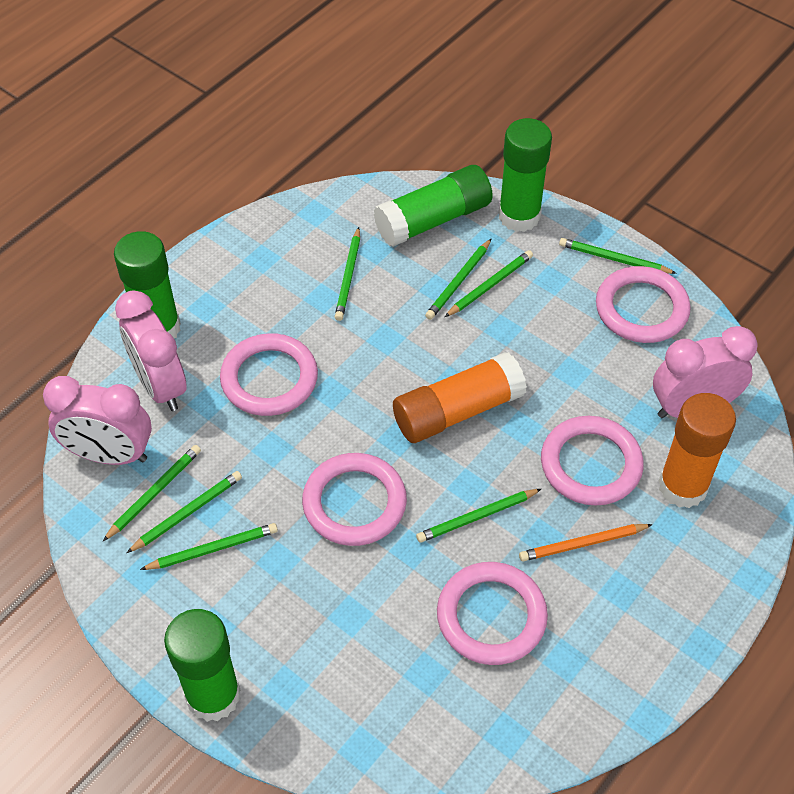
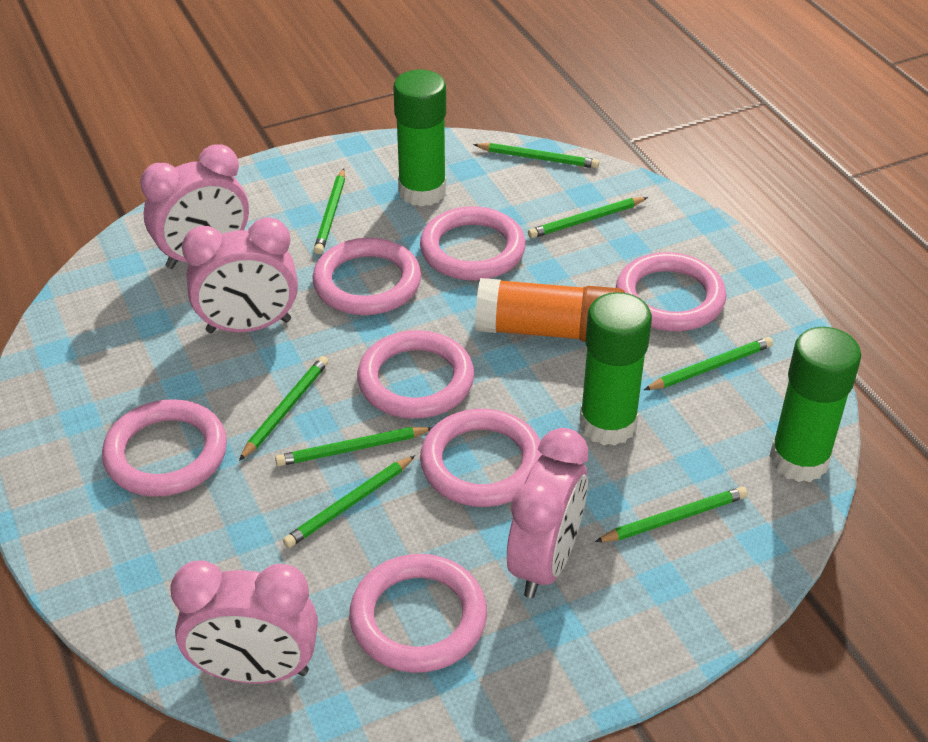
green glue stick: 4 -> 3
orange glue stick: 2 -> 1
orange pencil: 1 -> 0
pink clock: 3 -> 4
pink ring: 5 -> 7

